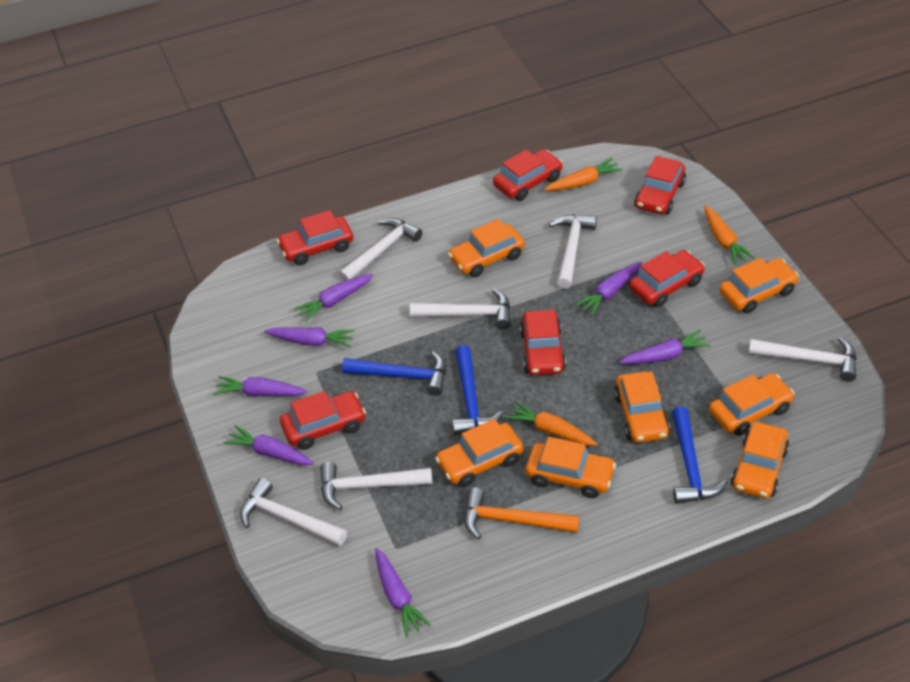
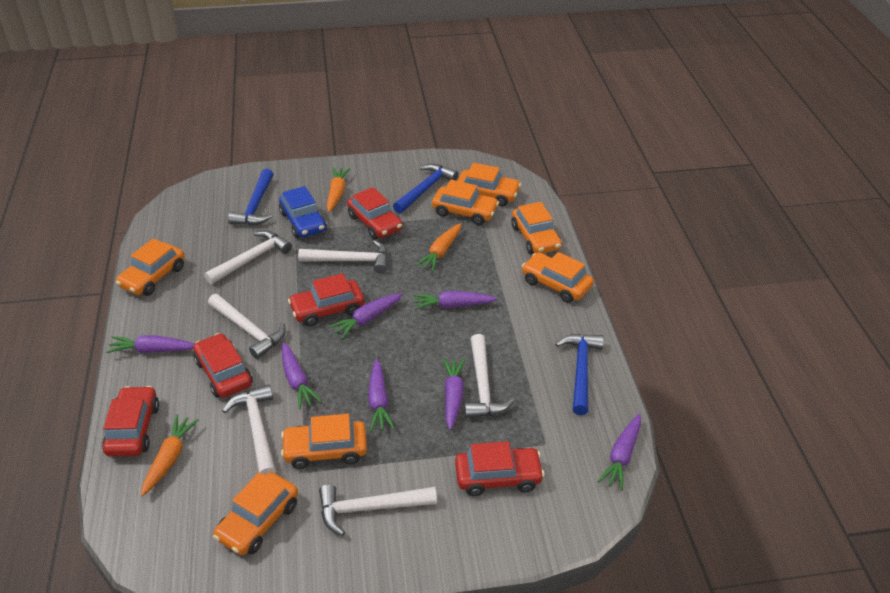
blue car: 0 -> 1
orange hammer: 1 -> 0
red car: 6 -> 5

